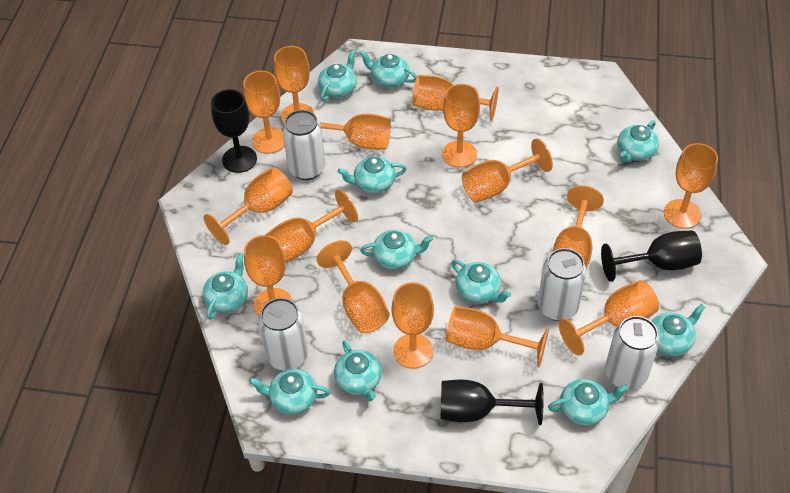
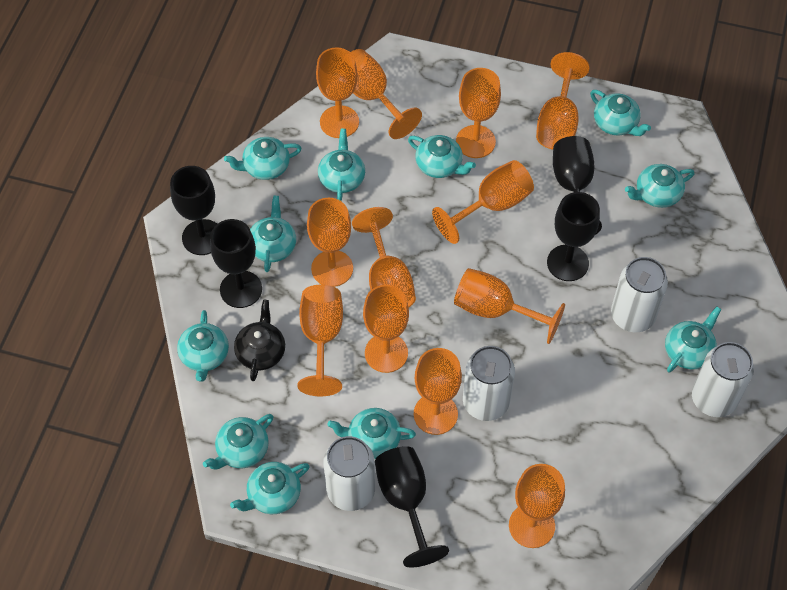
black goblet: 3 -> 5
black teapot: 0 -> 1
orange goblet: 15 -> 12

